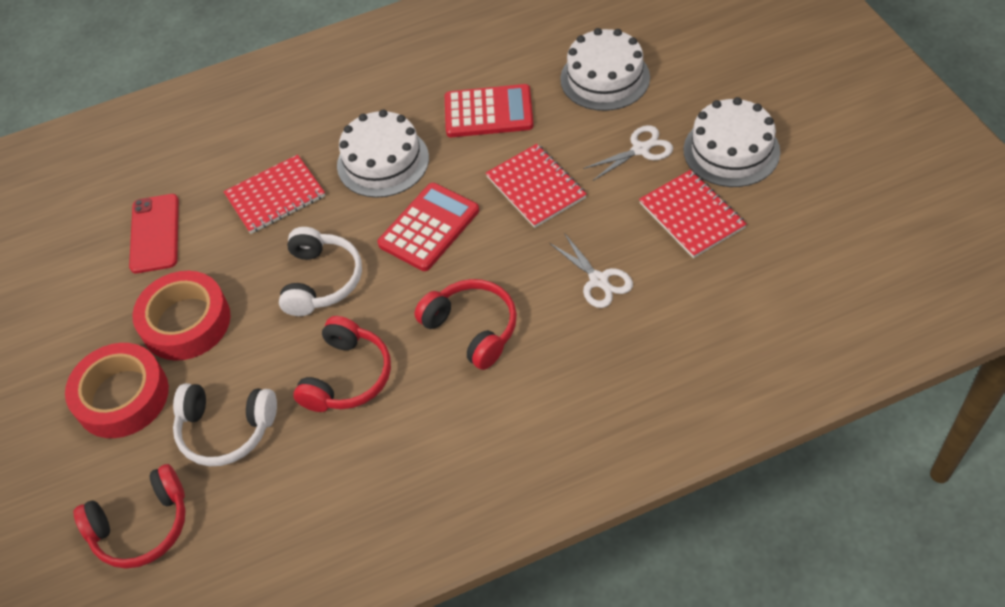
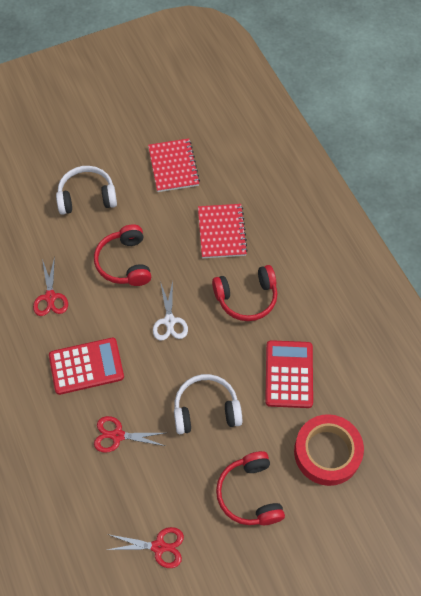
red notebook: 3 -> 2
red phone: 1 -> 0
red scissors: 0 -> 3
red tape: 2 -> 1
white cake: 3 -> 0
white scissors: 2 -> 1

